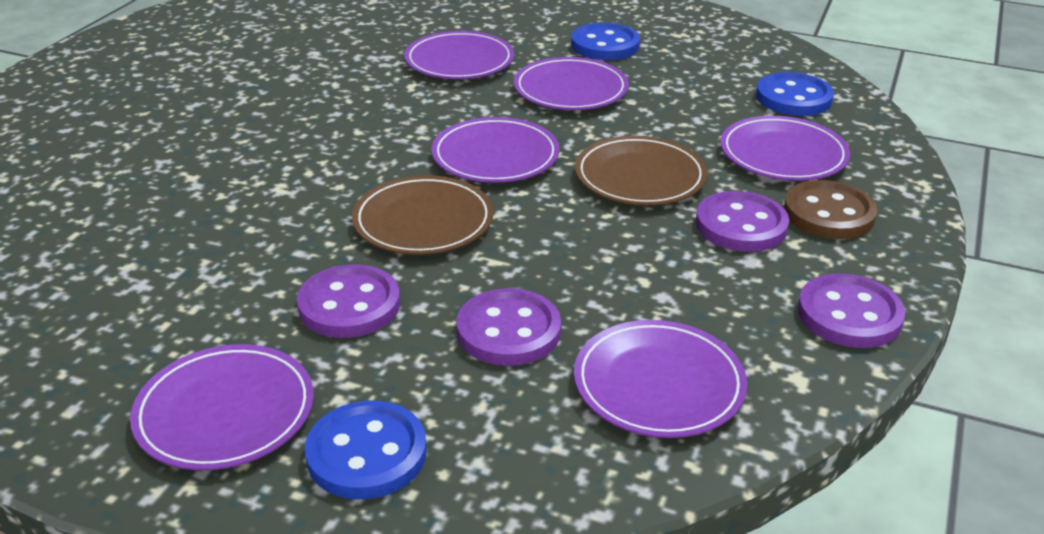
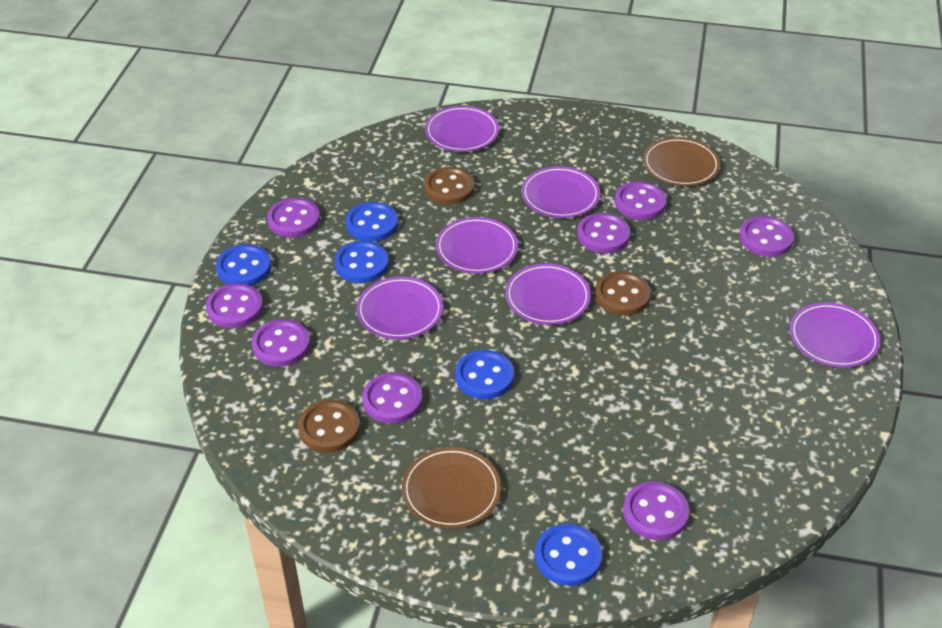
blue button: 3 -> 5
brown button: 1 -> 3
purple button: 4 -> 8

